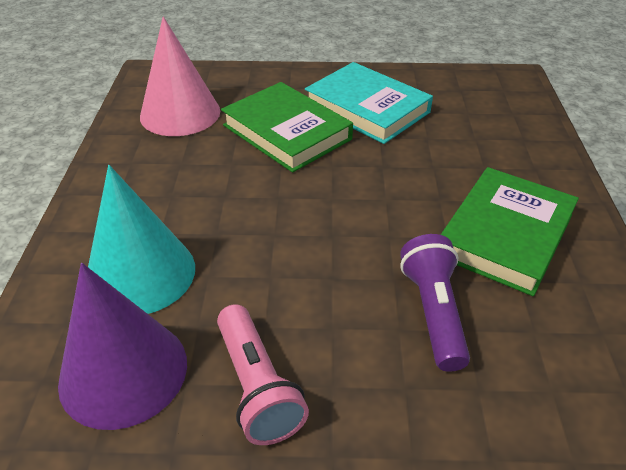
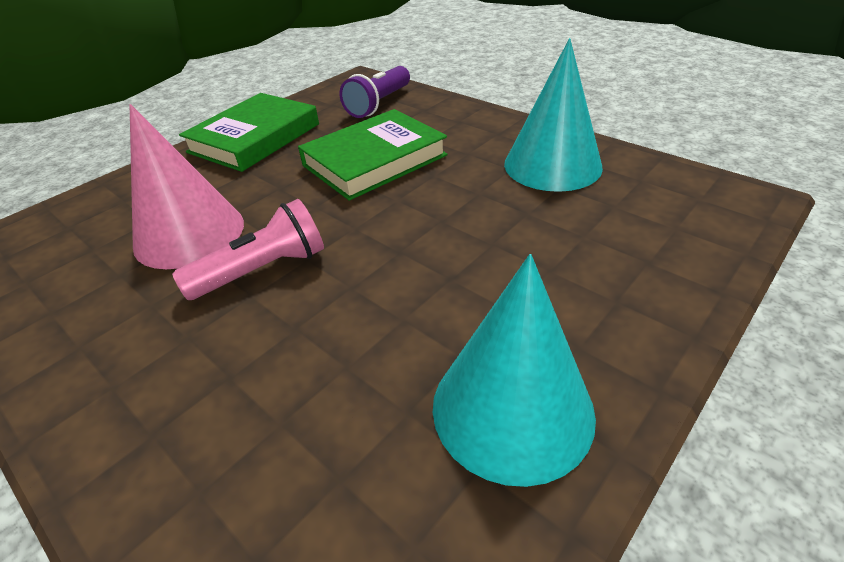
purple cone: 1 -> 0
turquoise book: 1 -> 0
turquoise cone: 1 -> 2

